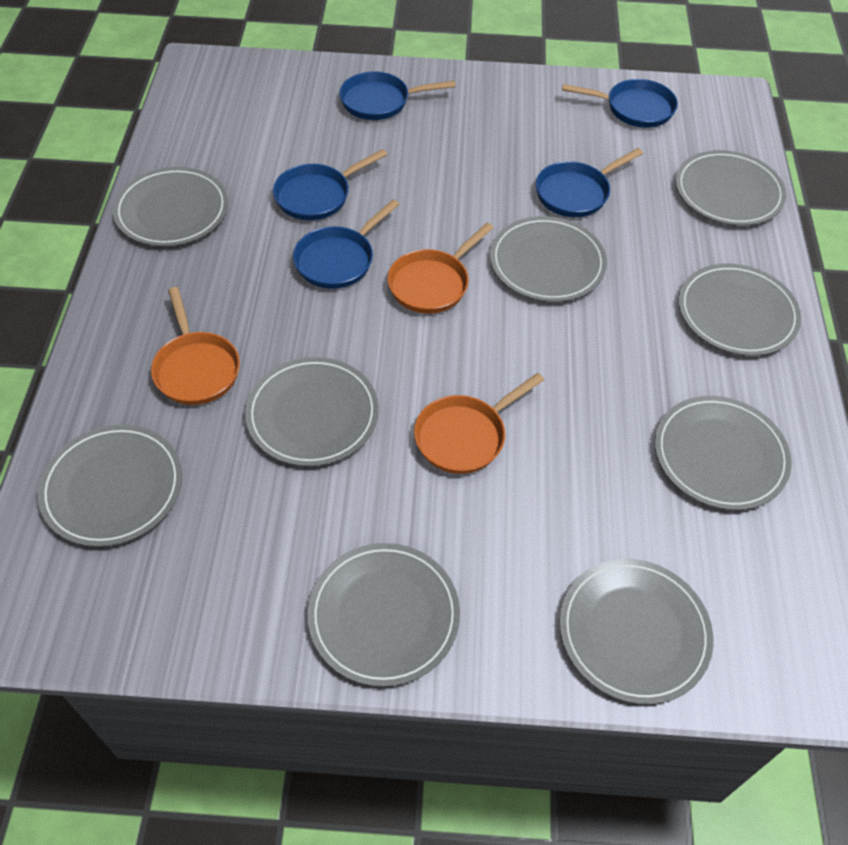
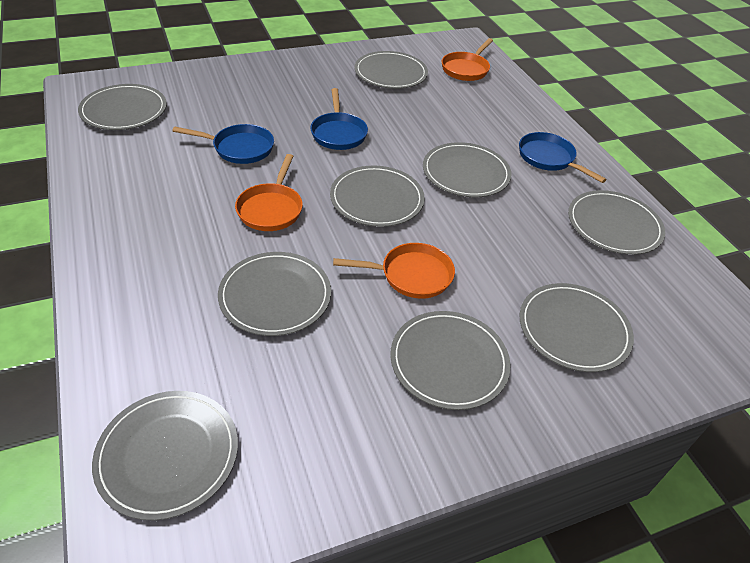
blue pan: 5 -> 3

